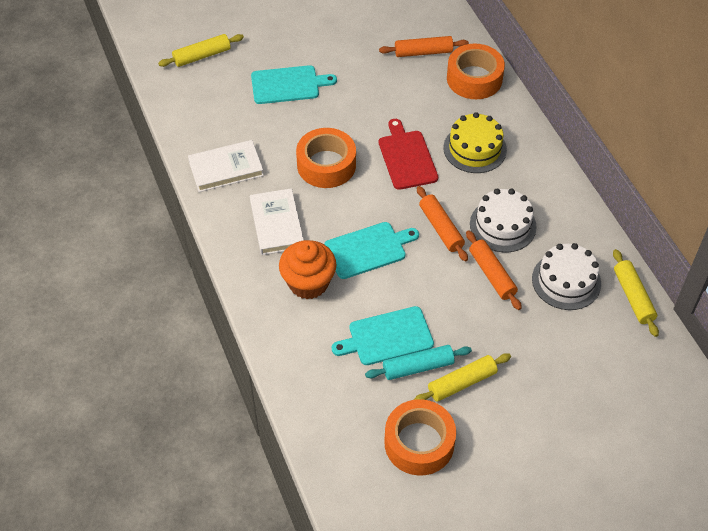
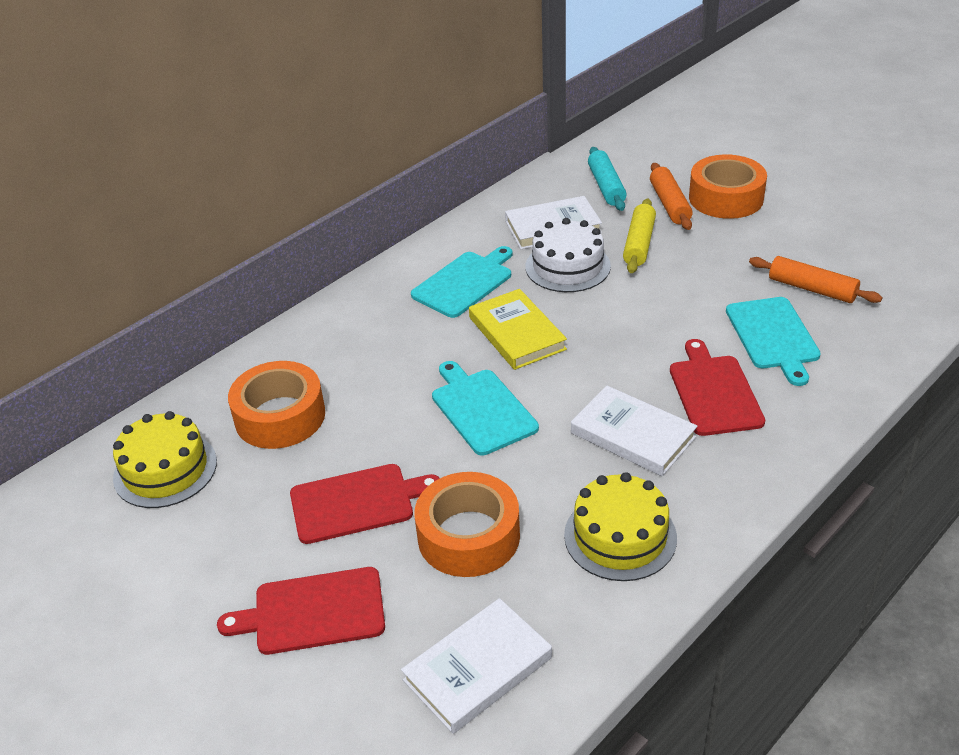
orange cupcake: 1 -> 0
orange rolling pin: 3 -> 2
red cutting board: 1 -> 3
white book: 2 -> 3
white cake: 2 -> 1
yellow book: 0 -> 1
yellow cake: 1 -> 2
yellow rolling pin: 3 -> 1

